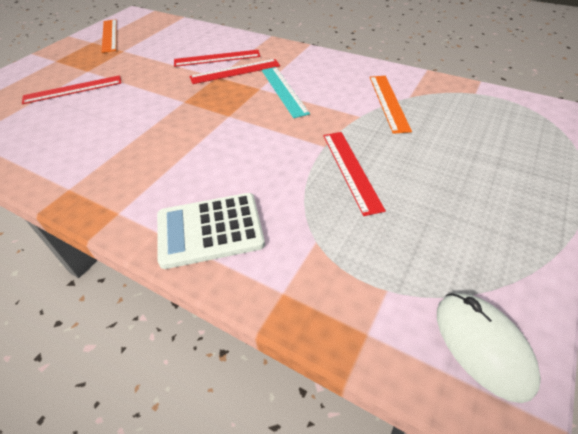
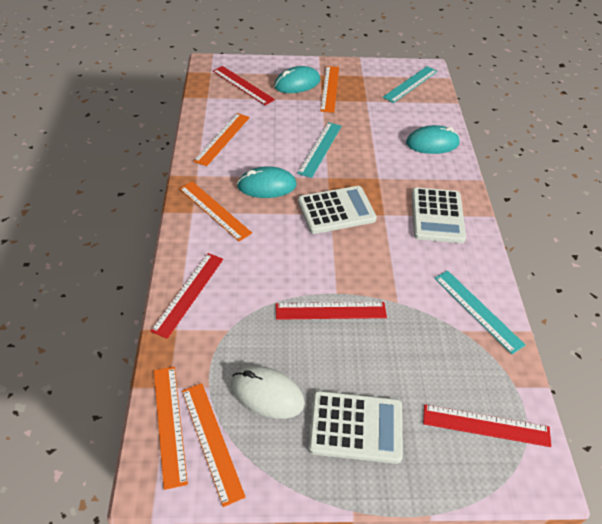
orange ruler: 2 -> 5
turquoise mouse: 0 -> 3
turquoise ruler: 1 -> 3
white calculator: 1 -> 3

